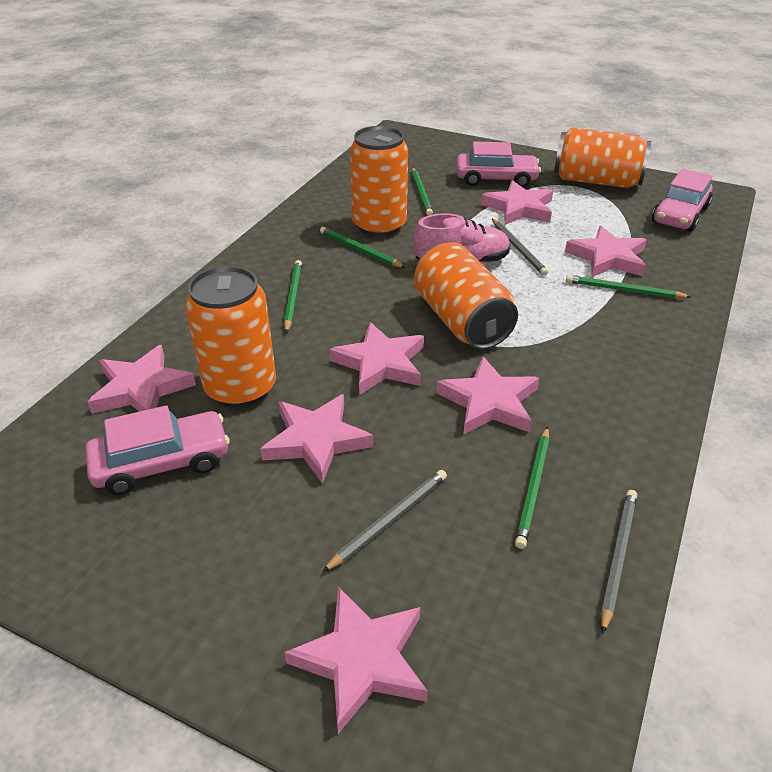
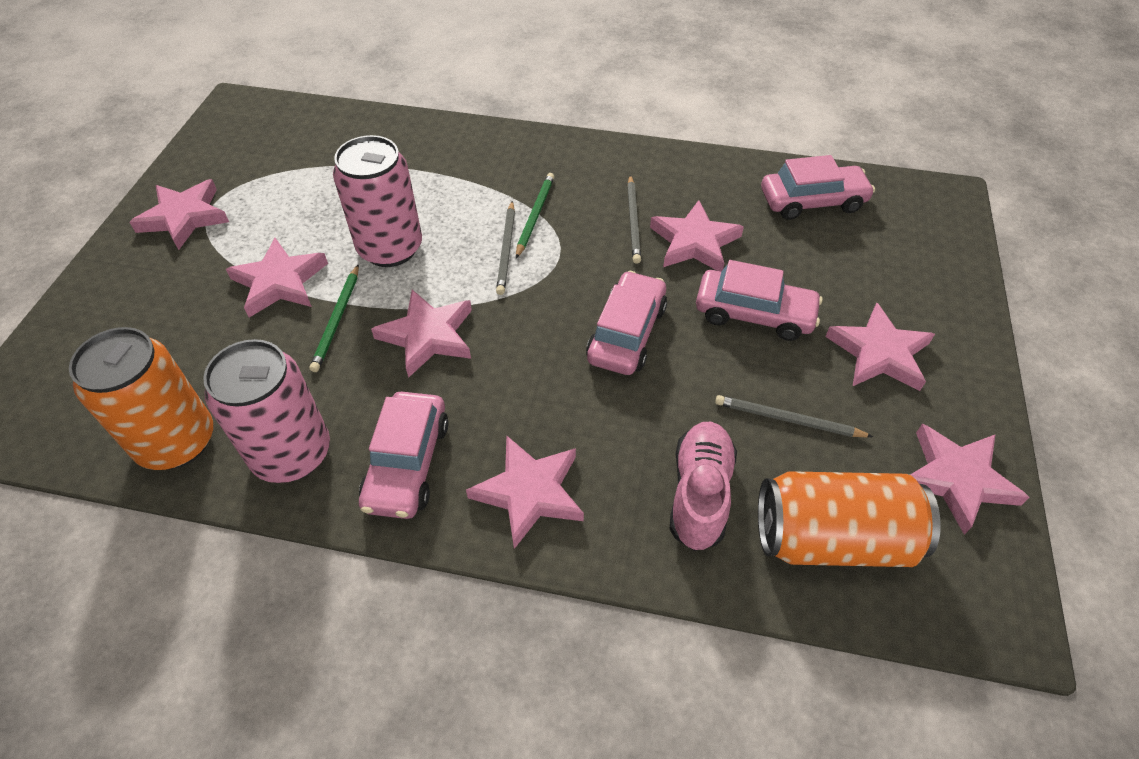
green pencil: 5 -> 2
orange can: 4 -> 2
pink can: 0 -> 2
pink car: 3 -> 4

